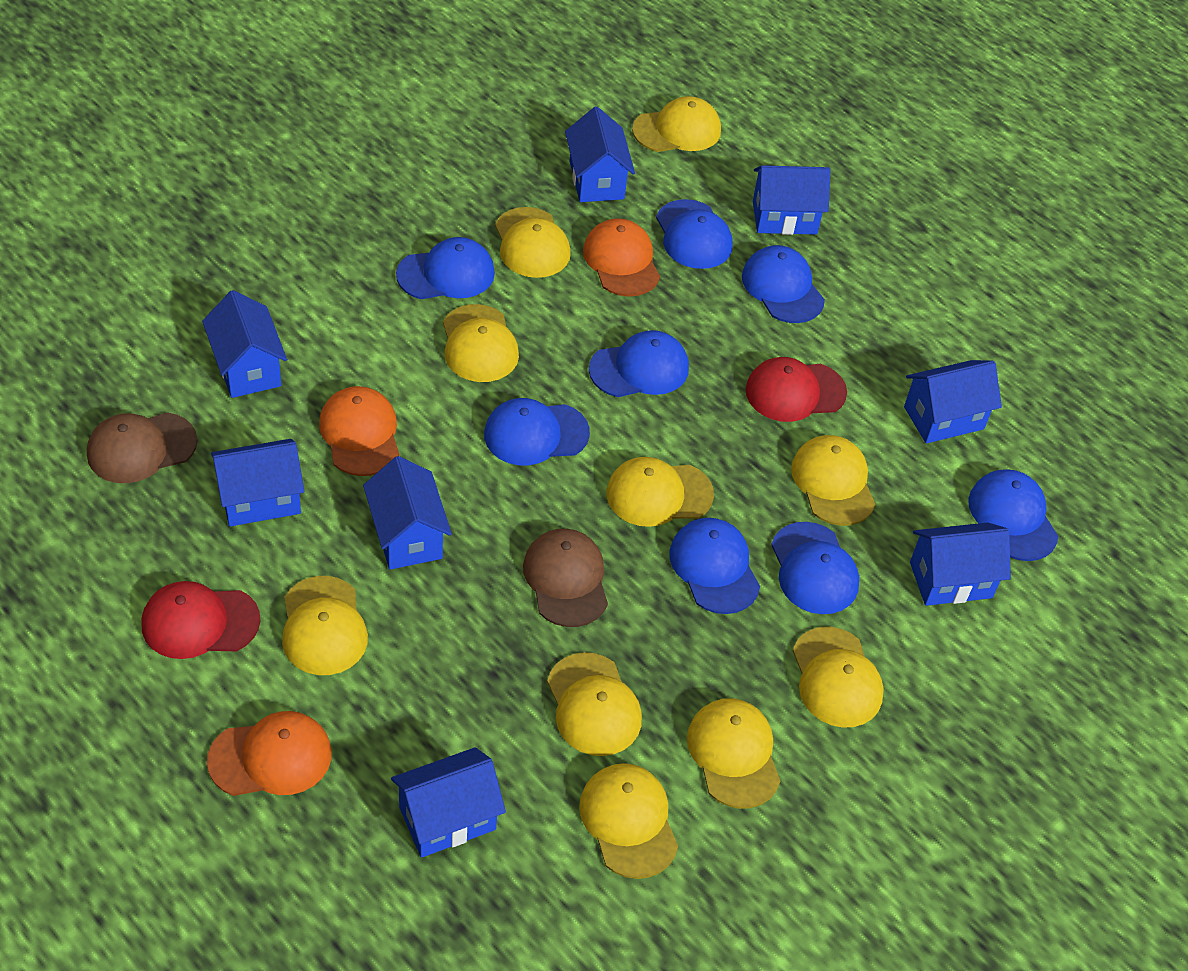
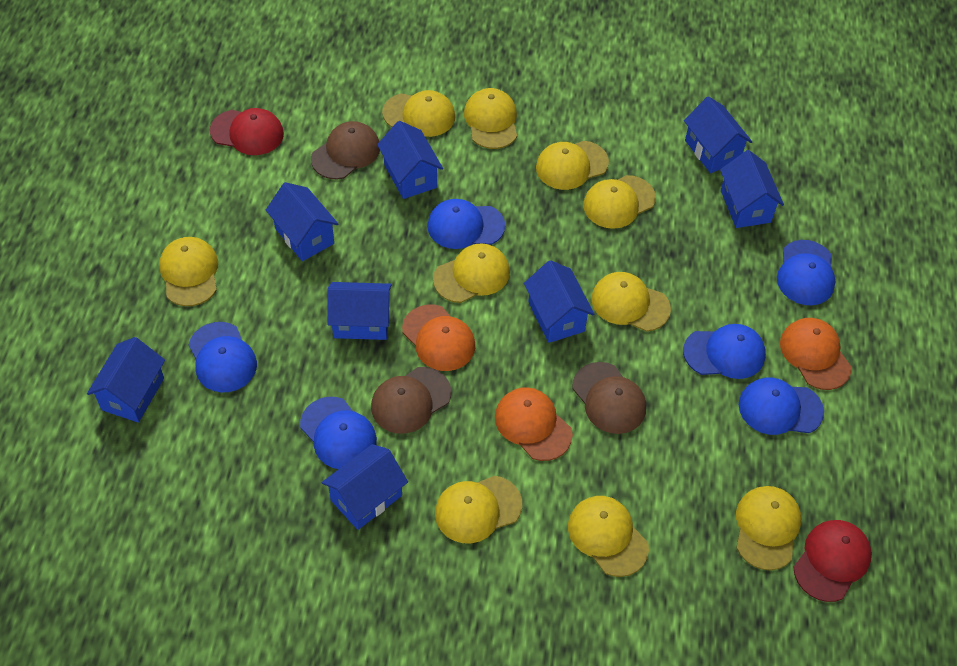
blue cap: 8 -> 6
brown cap: 2 -> 3

